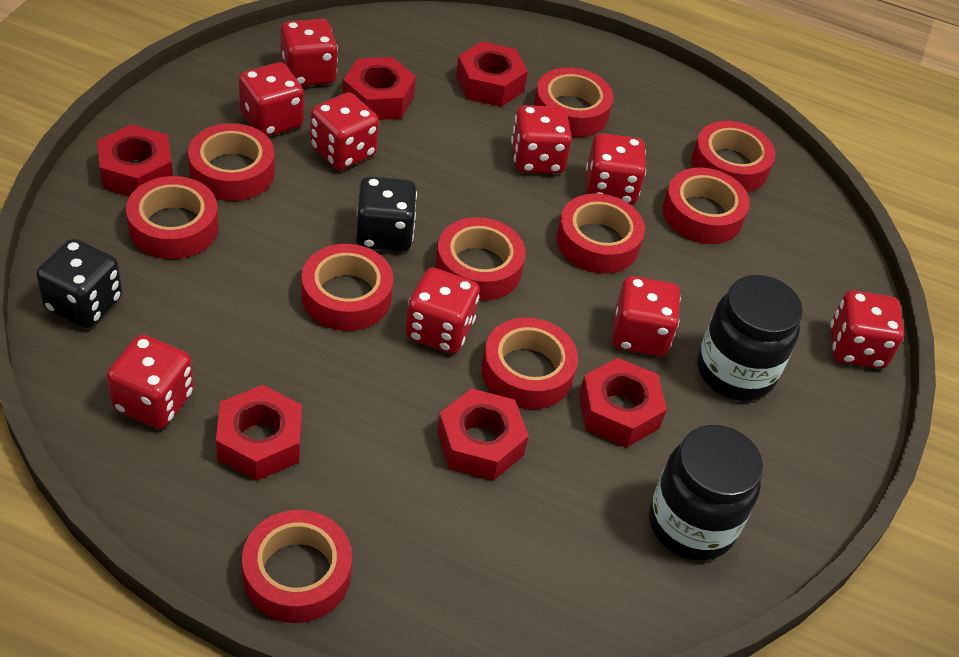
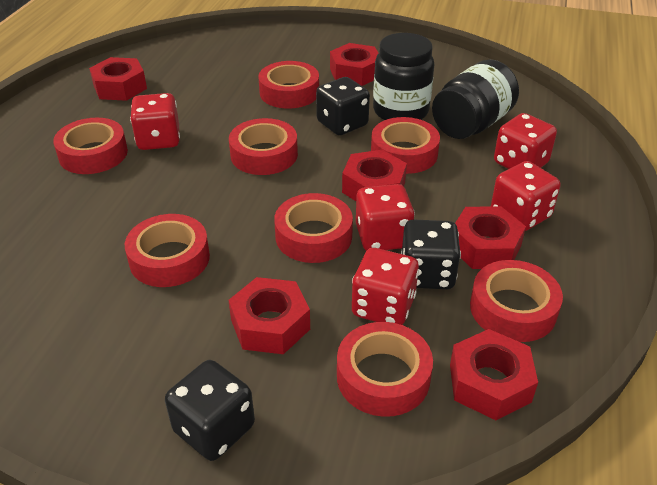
black dice: 2 -> 3
red dice: 9 -> 5
red tape: 10 -> 8

